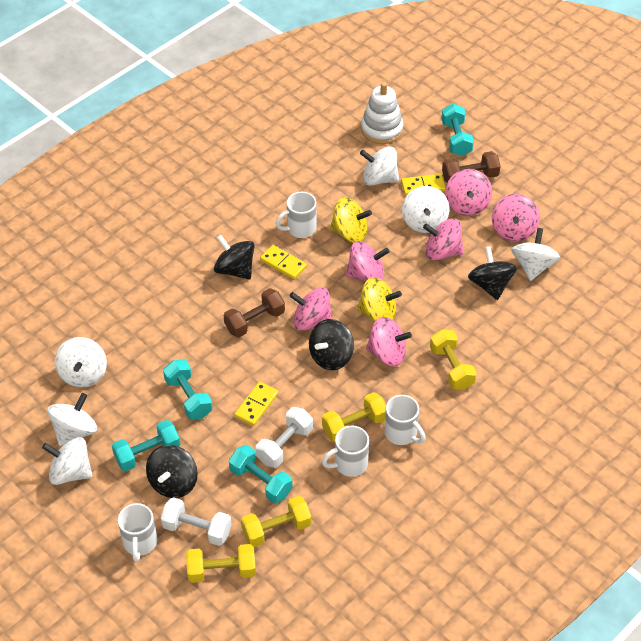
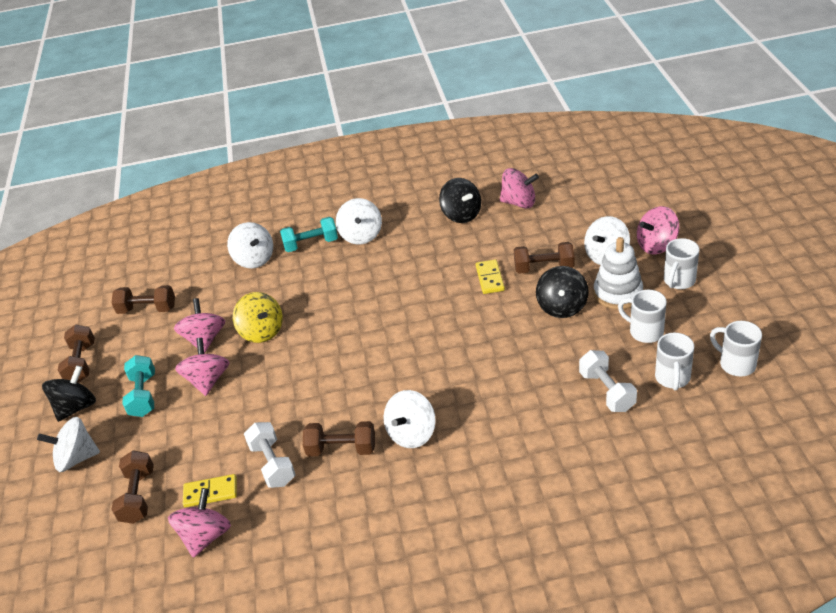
black spinning top: 4 -> 3
brown dumbbell: 2 -> 5
pink spinning top: 6 -> 5
turquoise dumbbell: 4 -> 2
white spinning top: 6 -> 5
yellow domino: 3 -> 2
yellow dumbbell: 4 -> 0
yellow spinning top: 2 -> 1

